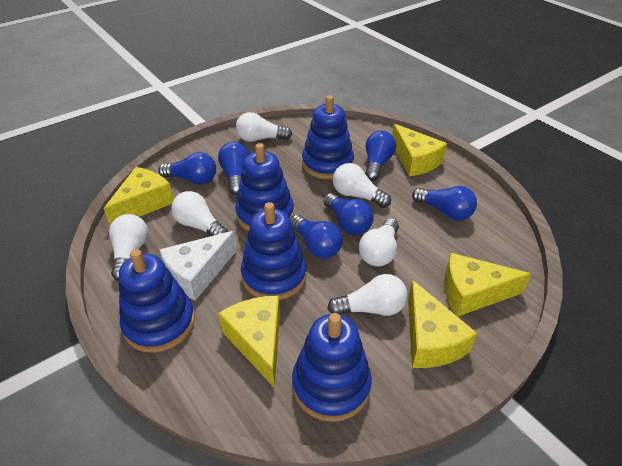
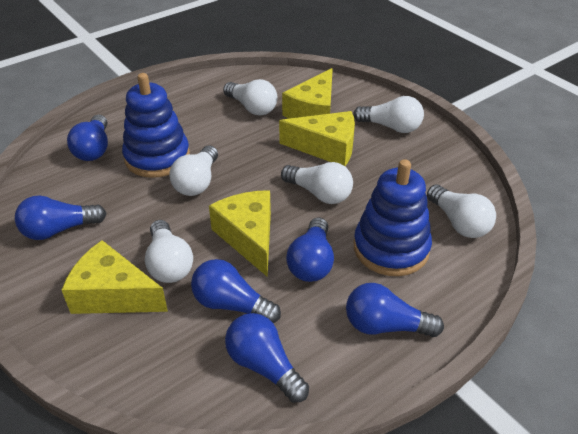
blue stacking toy: 5 -> 2
white cheese: 1 -> 0
yellow cheese: 5 -> 4

